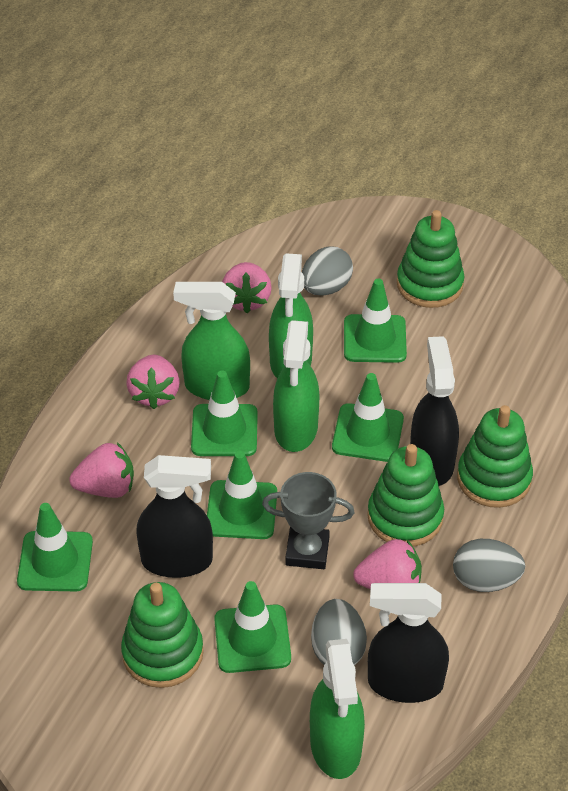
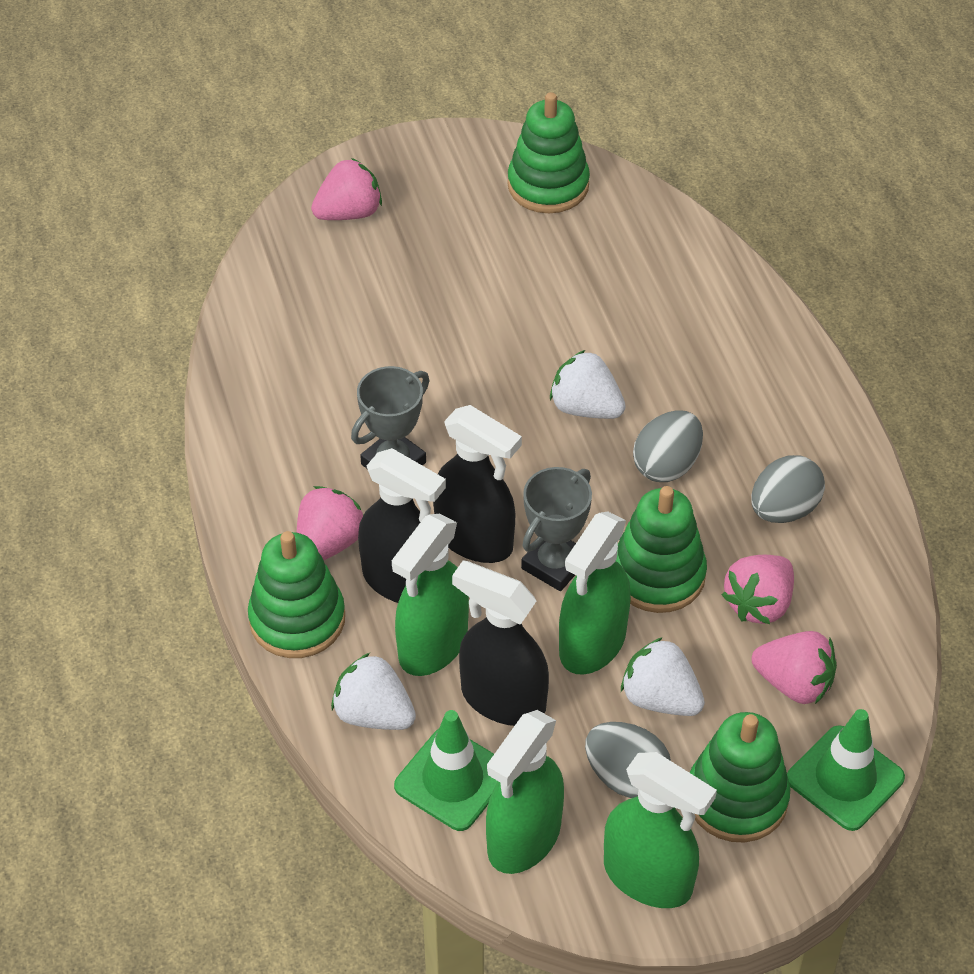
green traffic cone: 6 -> 2
grey trophy: 1 -> 2
white strawberry: 0 -> 3

